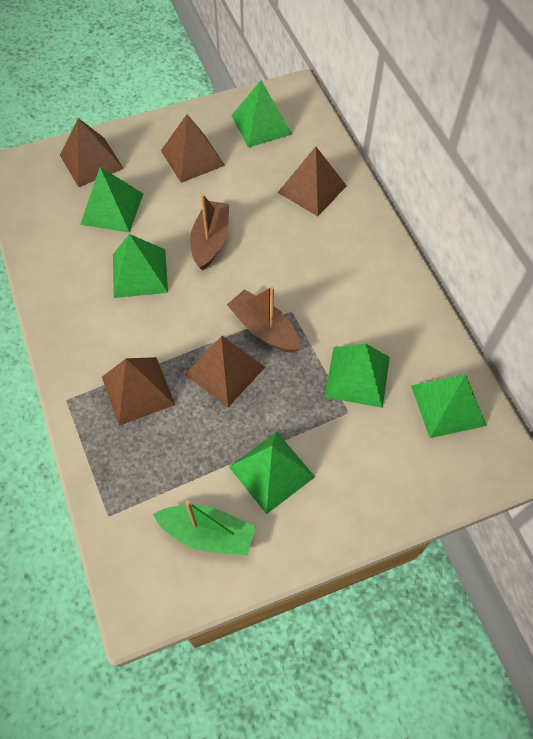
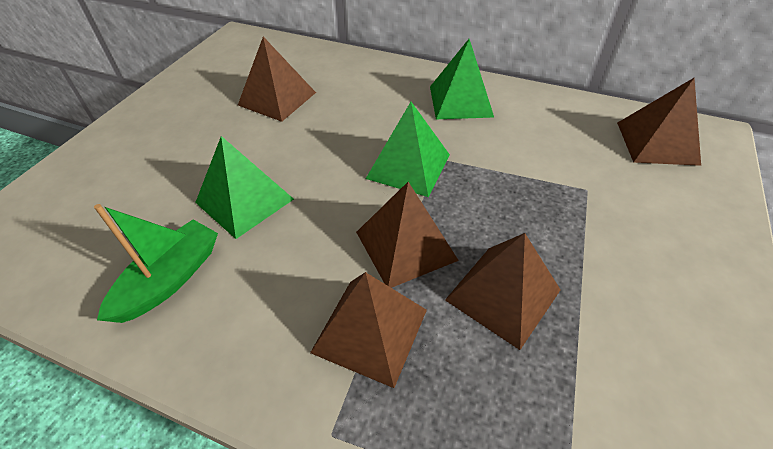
brown boat: 2 -> 0
green pyramid: 6 -> 3

